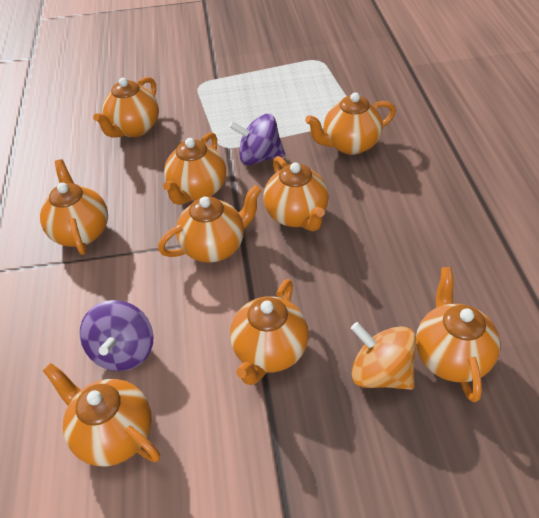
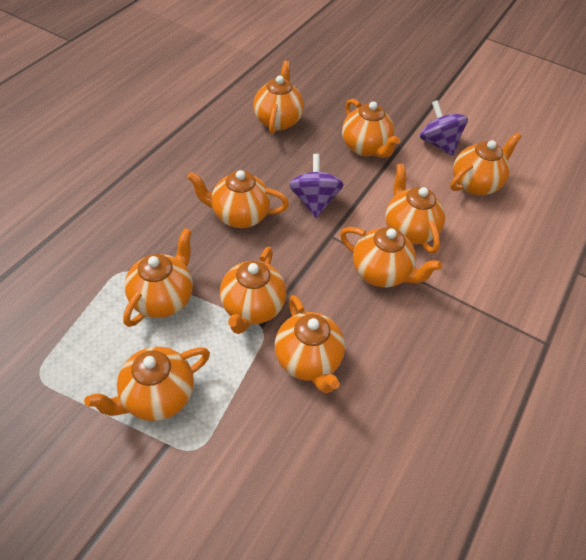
orange spinning top: 1 -> 0
orange teapot: 9 -> 10

